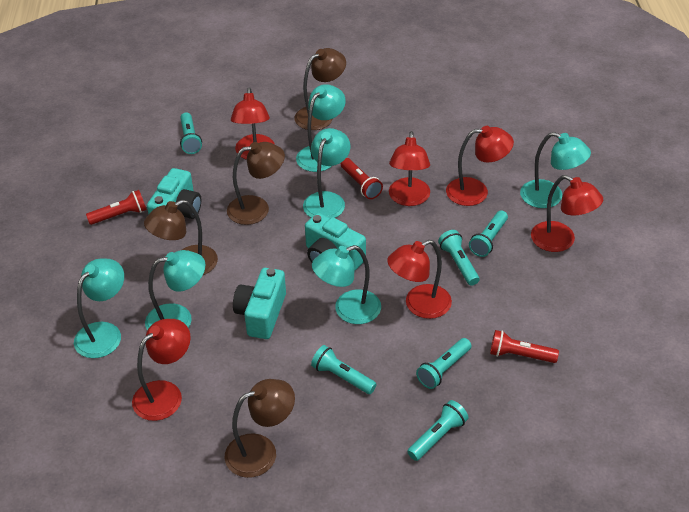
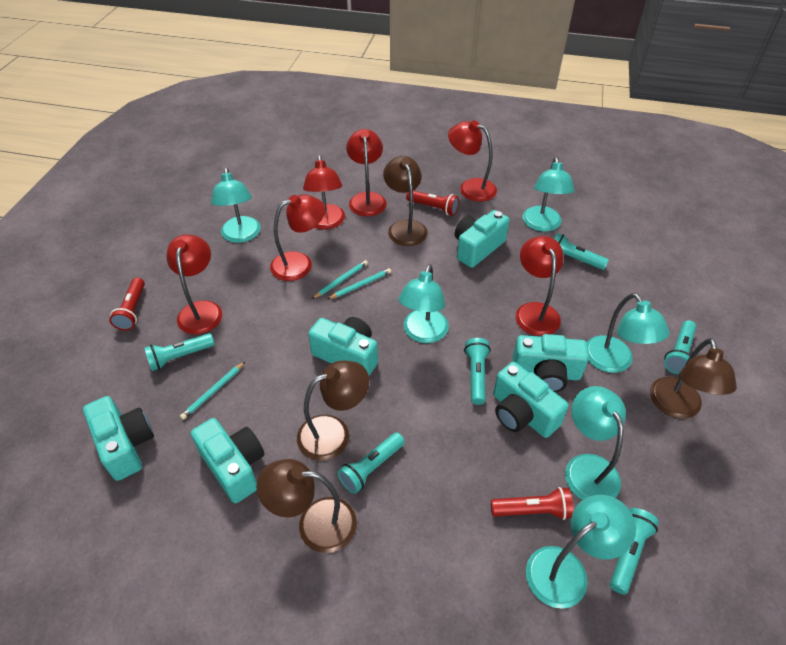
turquoise camera: 3 -> 6
turquoise pencil: 0 -> 3

